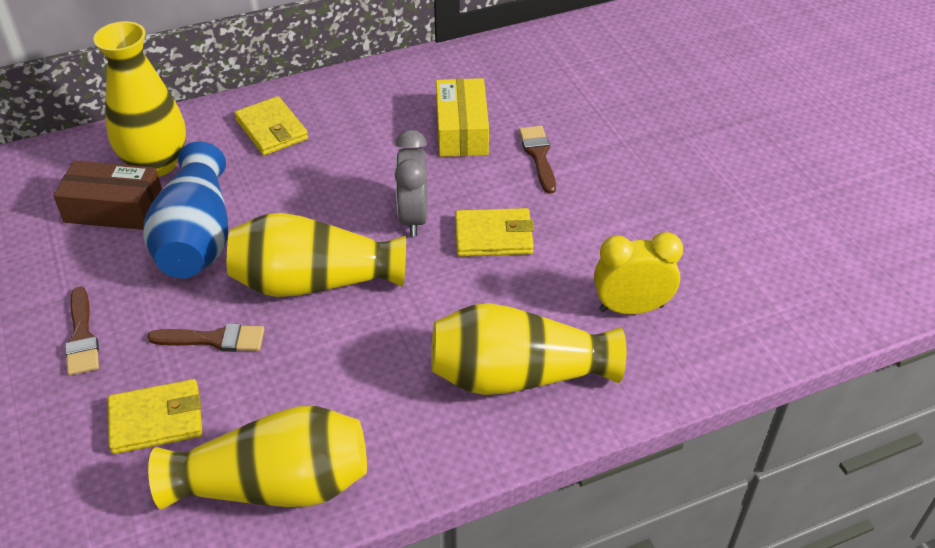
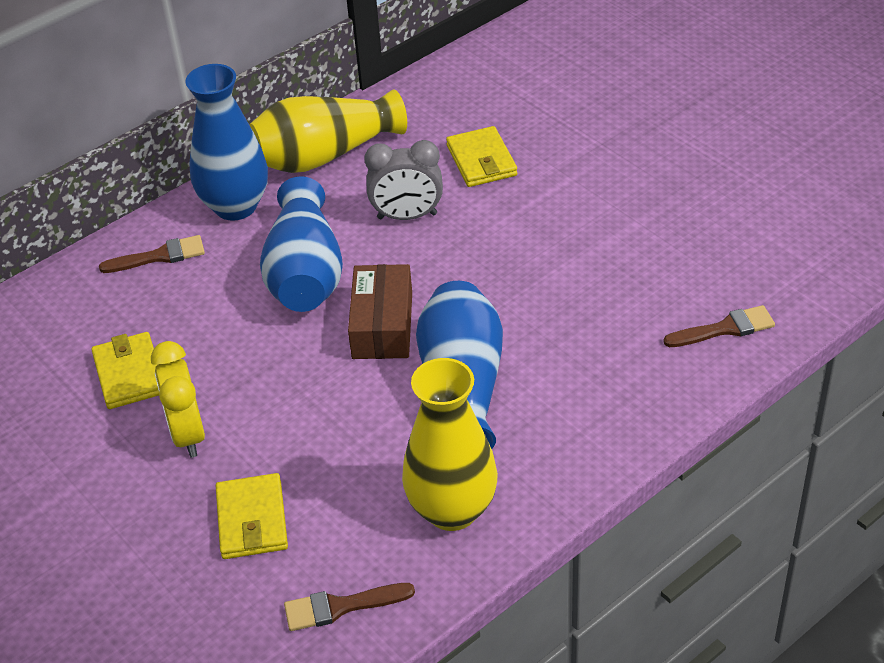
blue vase: 1 -> 3
yellow box: 1 -> 0
yellow vase: 4 -> 2

